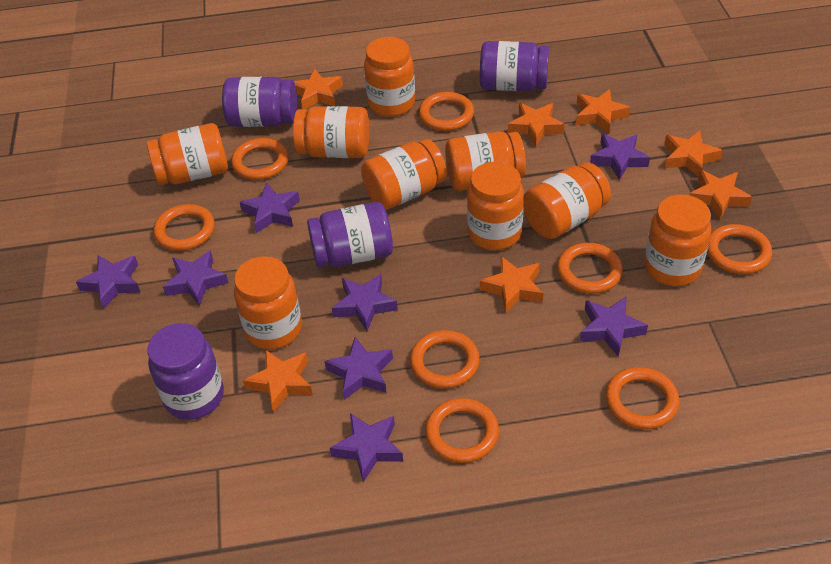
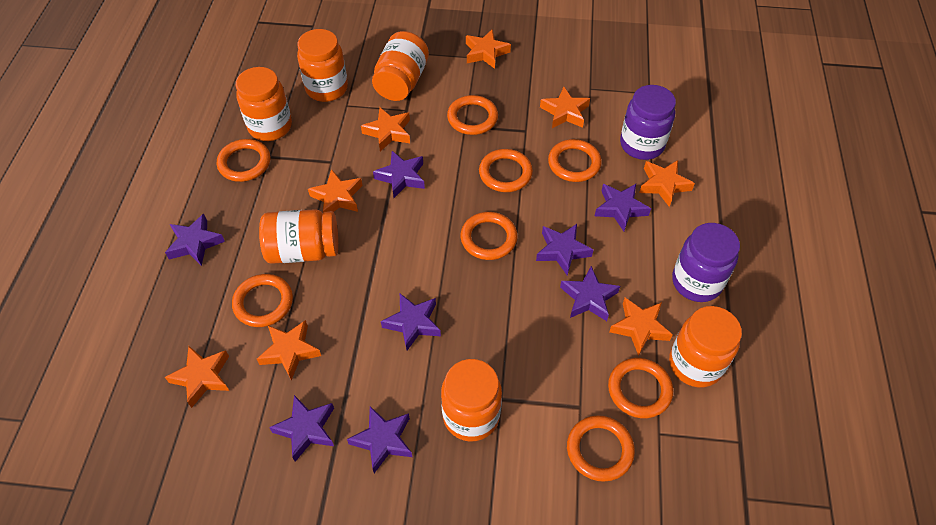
orange jar: 9 -> 6
orange star: 7 -> 8
purple jar: 4 -> 2

